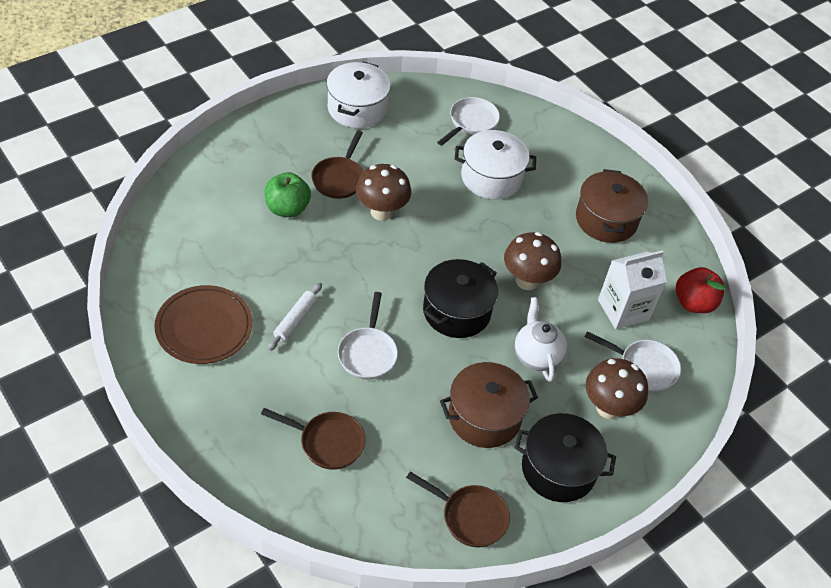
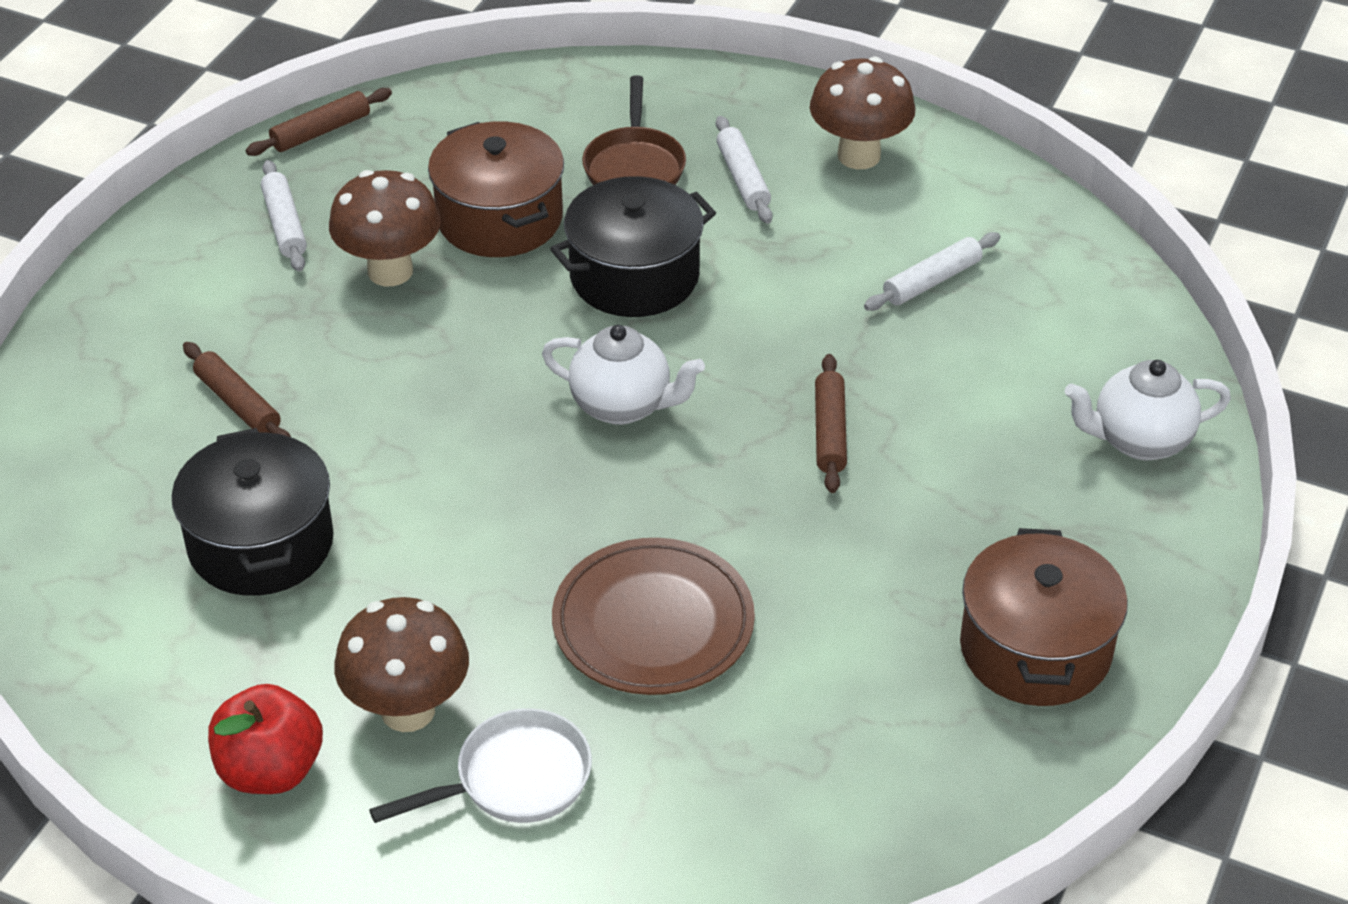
brown pan: 3 -> 1
brown rolling pin: 0 -> 3
green apple: 1 -> 0
white carton: 1 -> 0
white pan: 3 -> 1
white pot: 2 -> 0
white rolling pin: 1 -> 3
white teapot: 1 -> 2

